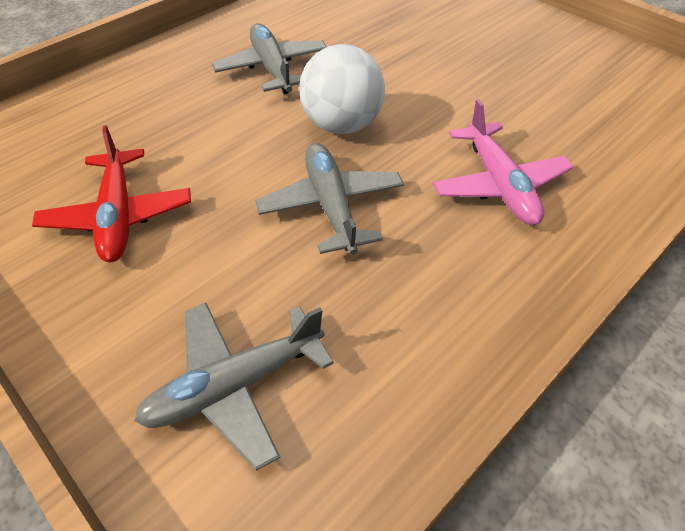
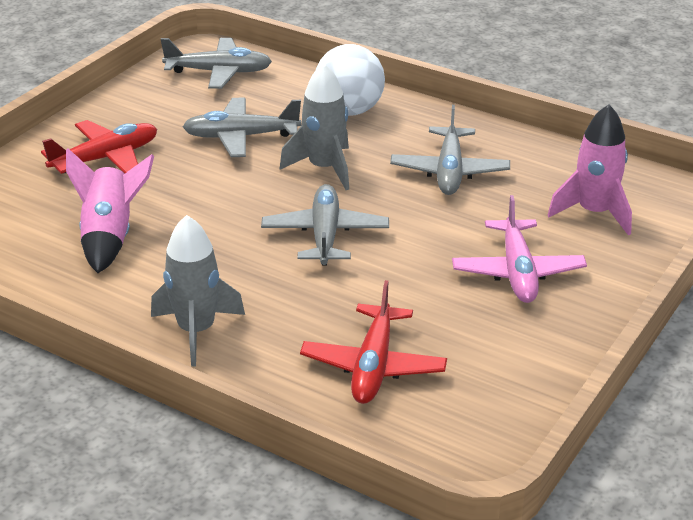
grey plane: 3 -> 4
grey rocket: 0 -> 2
pink rocket: 0 -> 2
red plane: 1 -> 2

